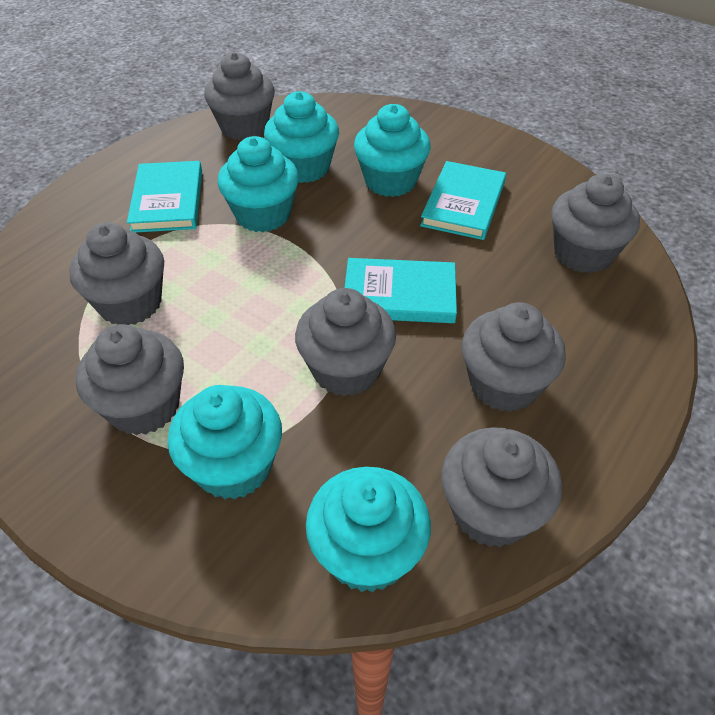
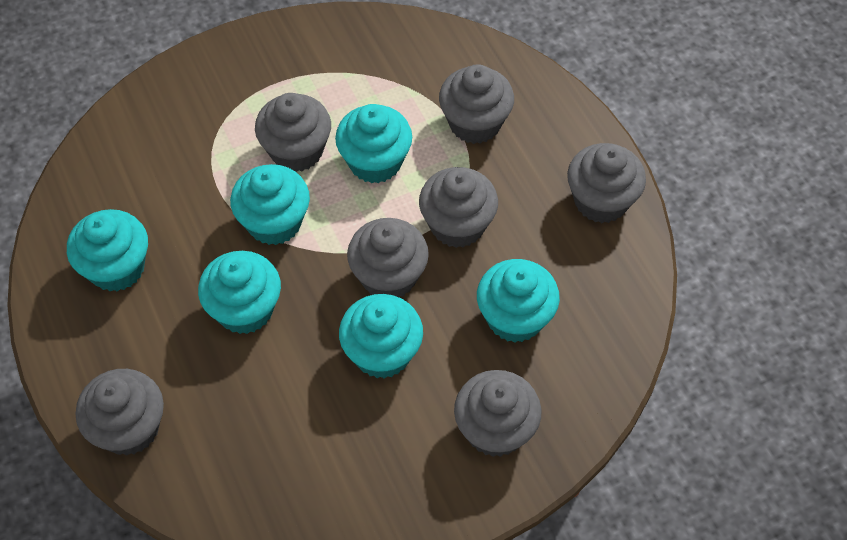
turquoise book: 3 -> 0
turquoise cupcake: 5 -> 6

